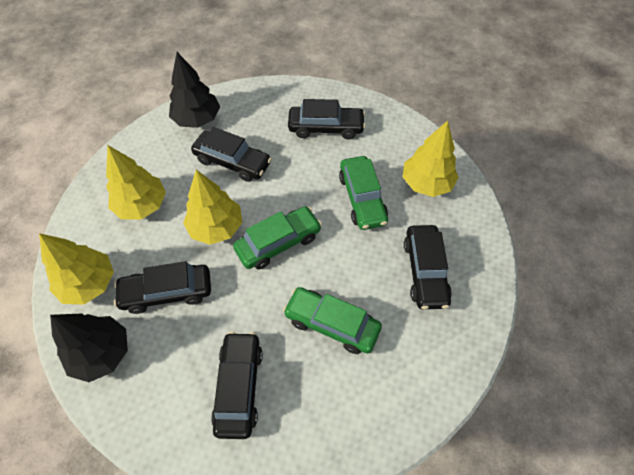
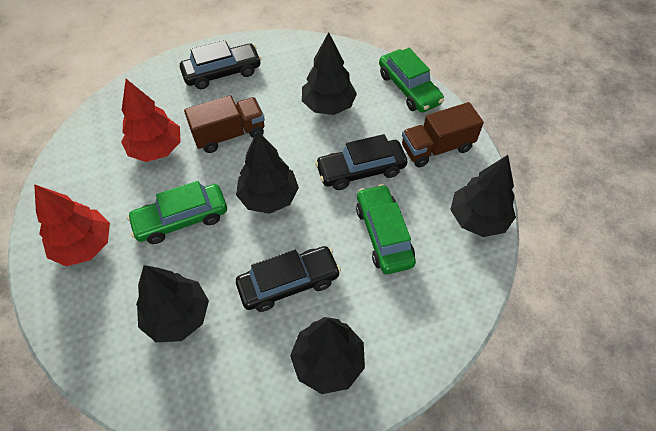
black car: 5 -> 3
black tree: 2 -> 5
brown truck: 0 -> 2
red tree: 0 -> 2
yellow tree: 4 -> 0

